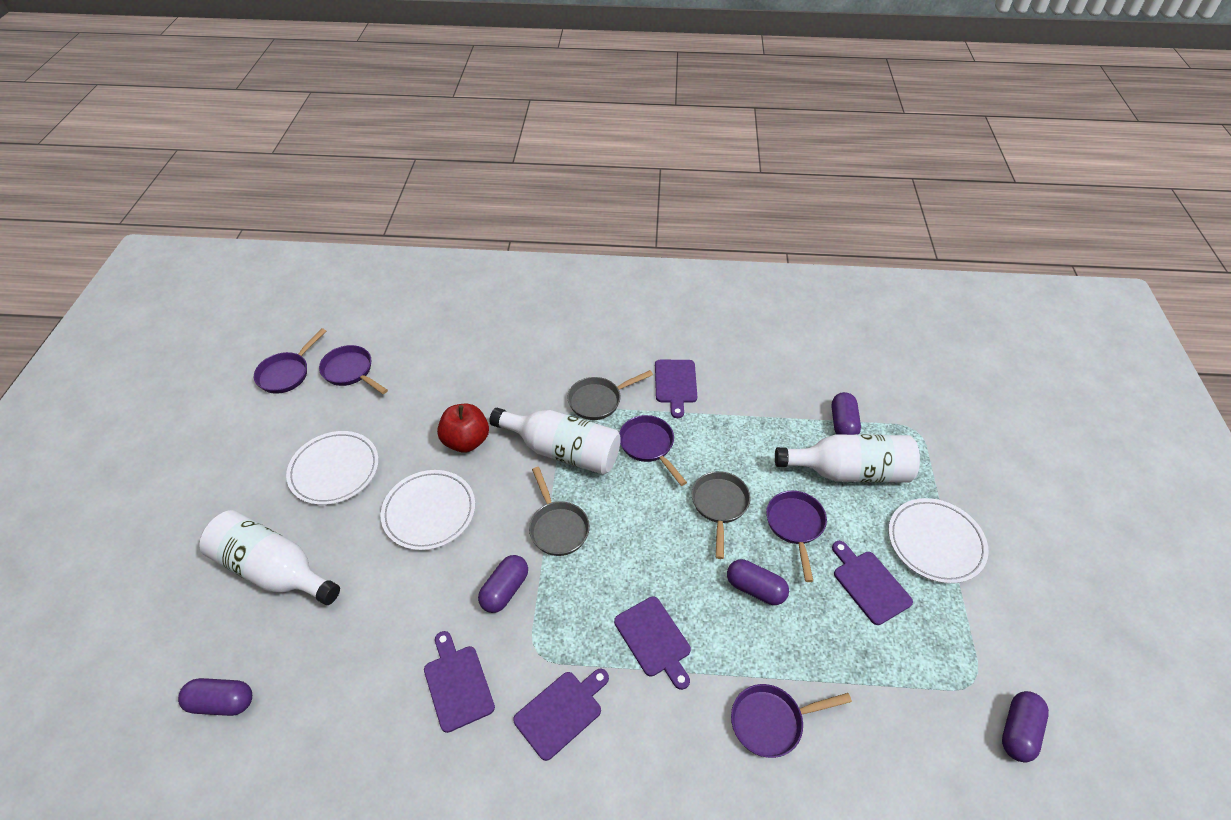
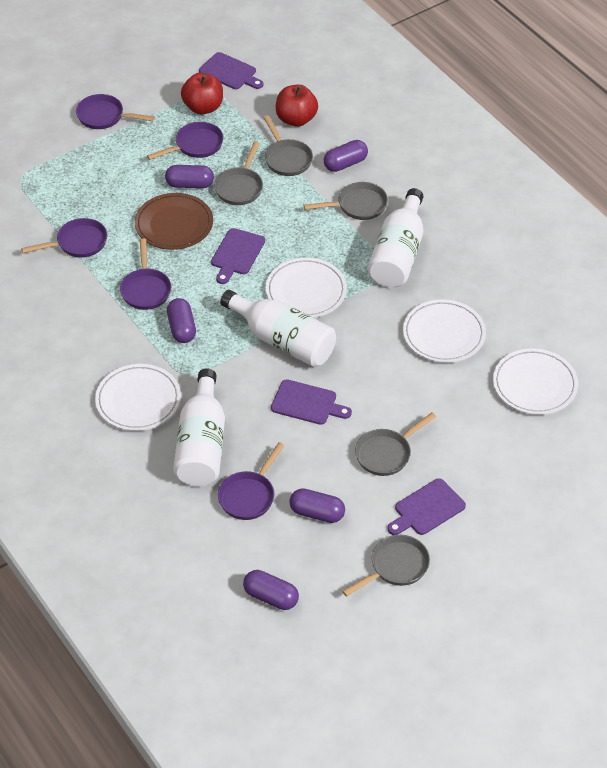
brown plate: 0 -> 1
grey pan: 3 -> 5
purple cutting board: 5 -> 4
red apple: 1 -> 2
white plate: 3 -> 4

